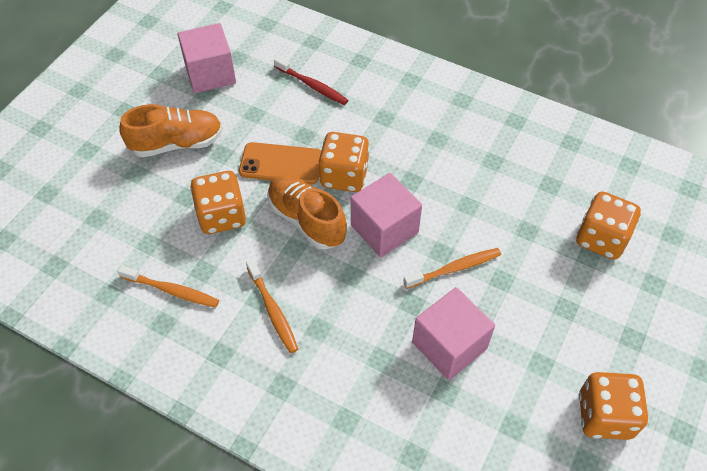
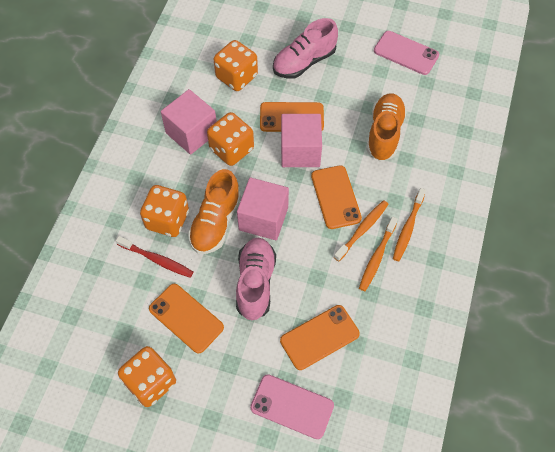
orange phone: 1 -> 4
pink phone: 0 -> 2
pink shoe: 0 -> 2

